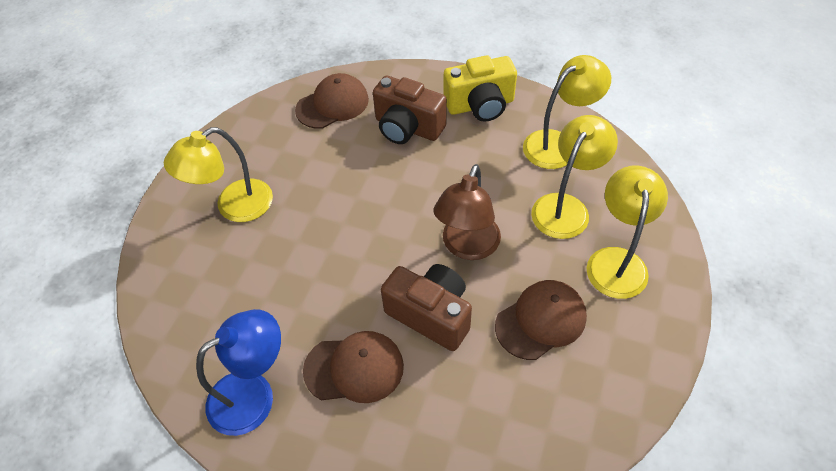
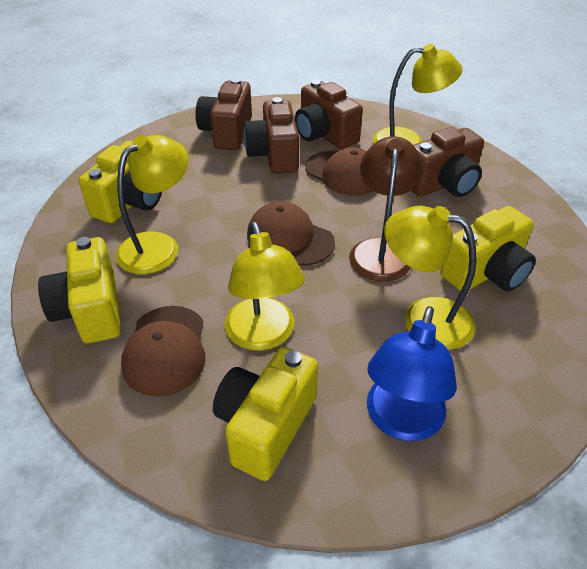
brown camera: 2 -> 4
yellow camera: 1 -> 4

